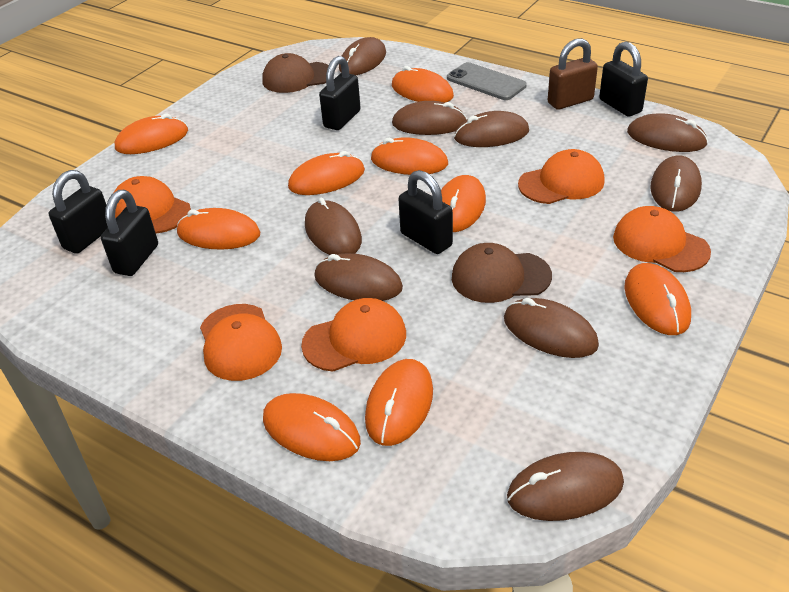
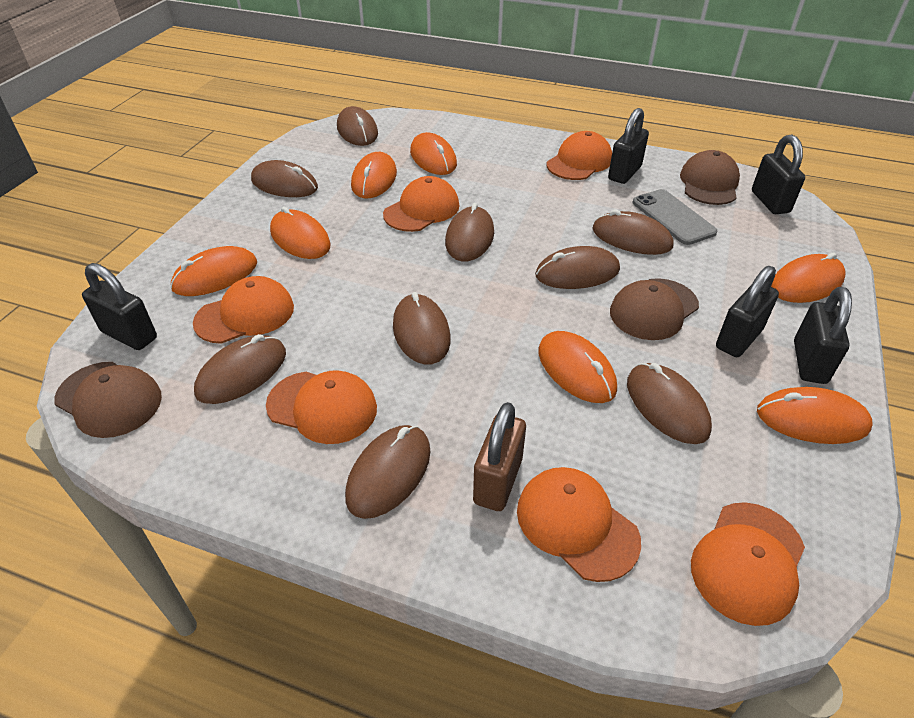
brown cap: 2 -> 3
orange cap: 5 -> 6
orange mouse: 9 -> 7

